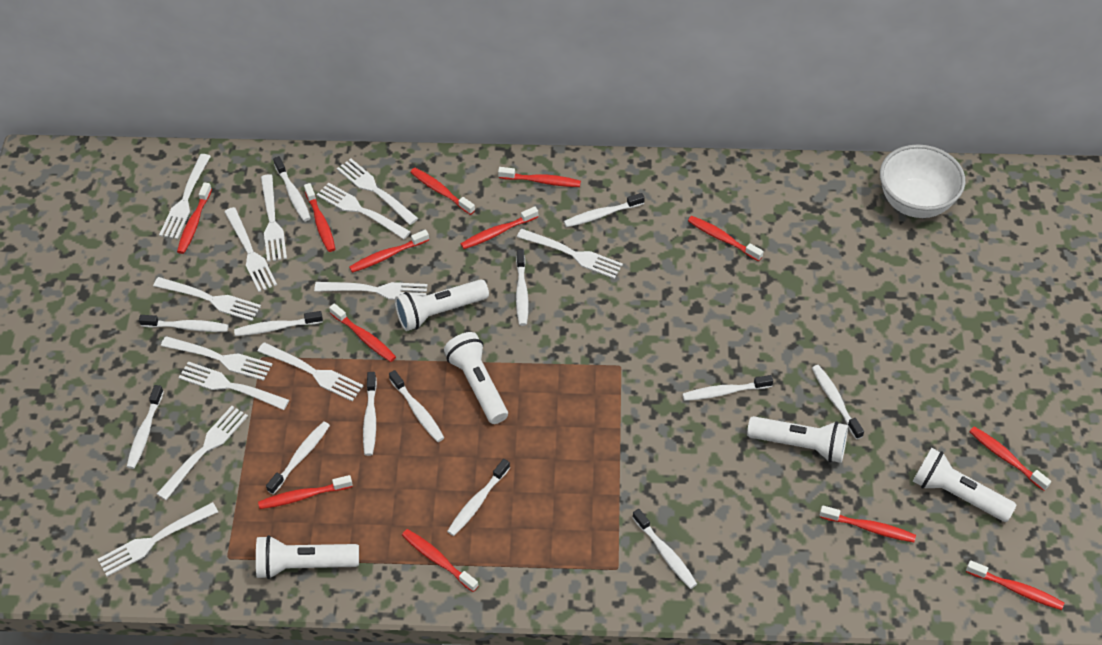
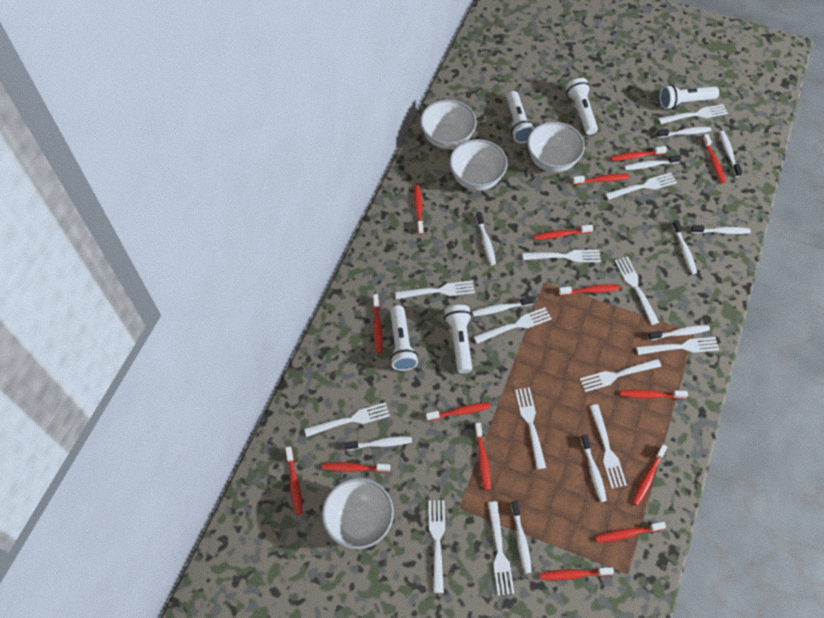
red toothbrush: 13 -> 15
white bowl: 1 -> 4
white toothbrush: 13 -> 11

